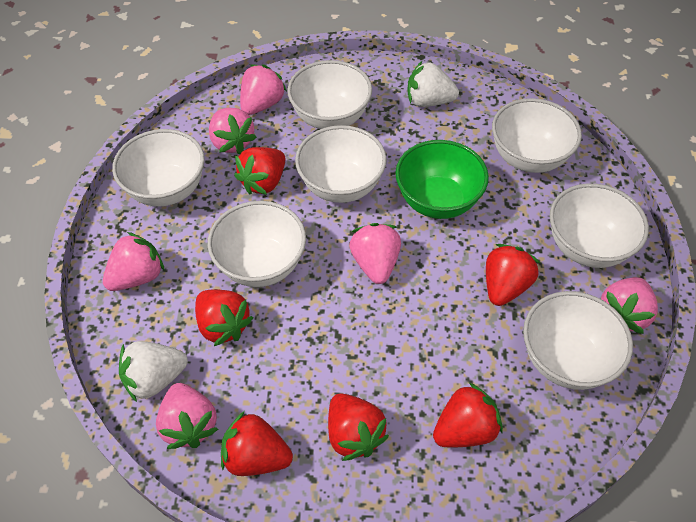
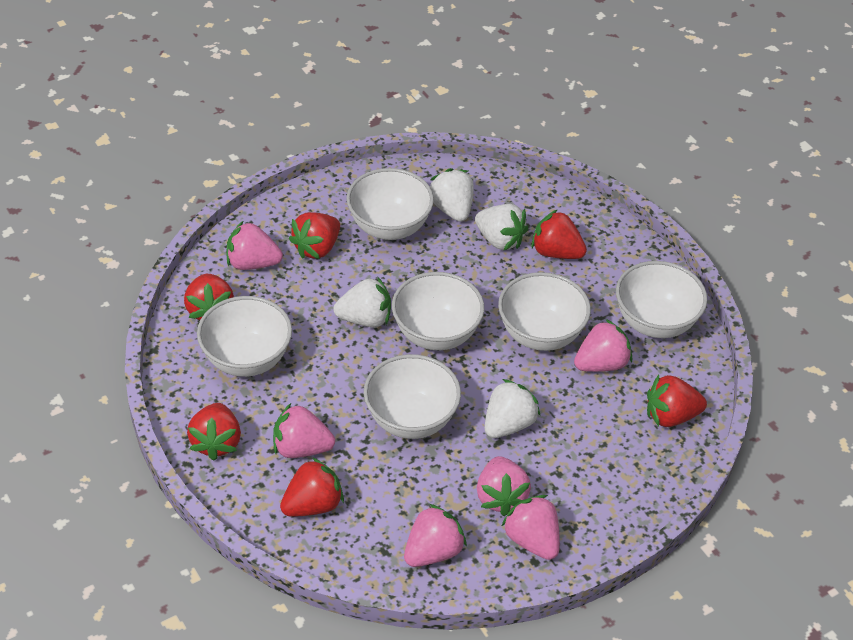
green bowl: 1 -> 0
white bowl: 7 -> 6
white strawberry: 2 -> 4

